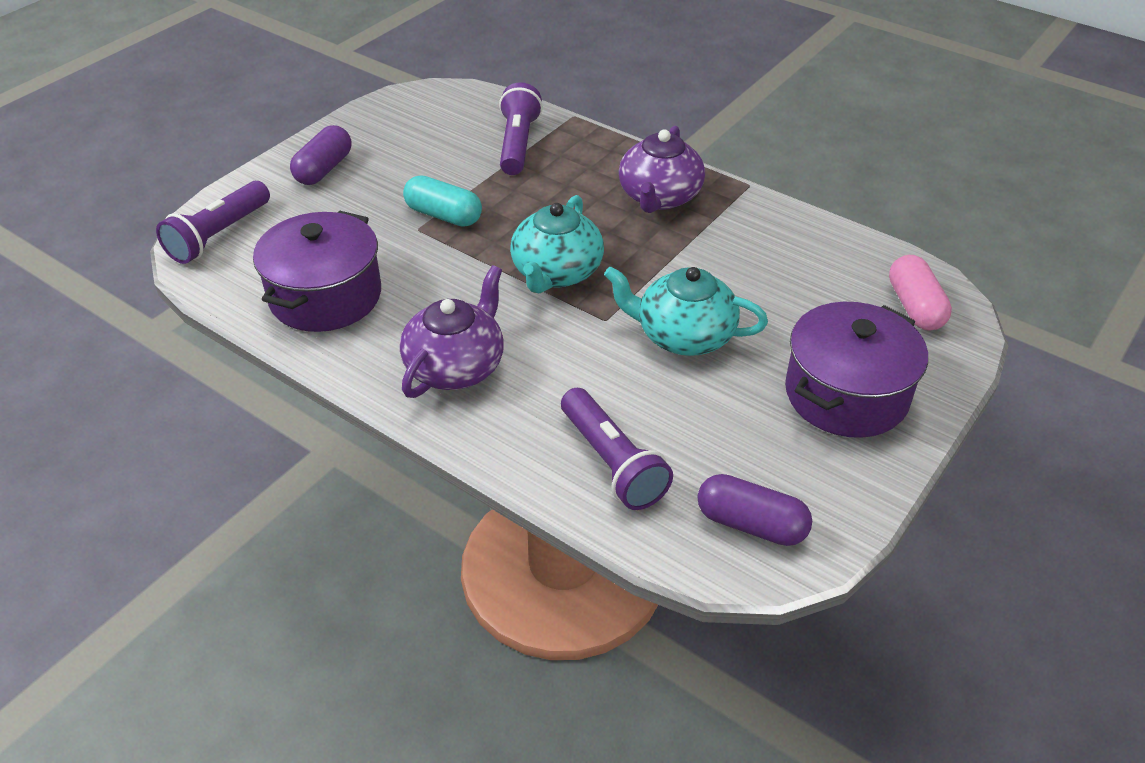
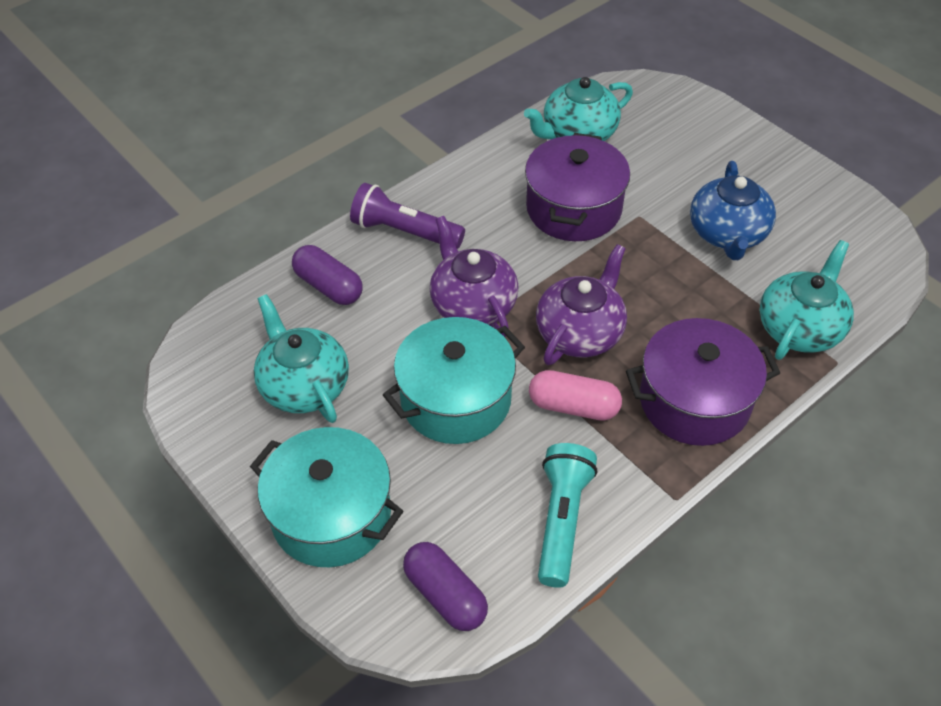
blue teapot: 0 -> 1
purple flashlight: 3 -> 1
turquoise capsule: 1 -> 0
turquoise flashlight: 0 -> 1
turquoise pot: 0 -> 2
turquoise teapot: 2 -> 3

